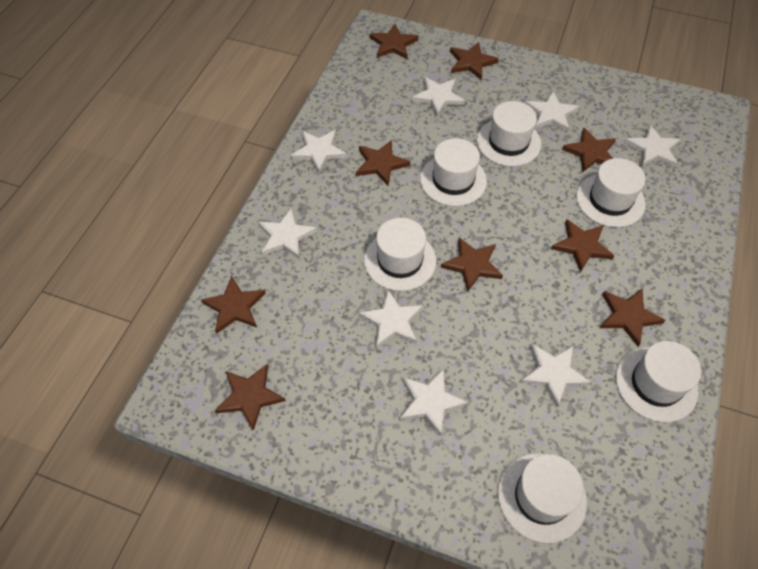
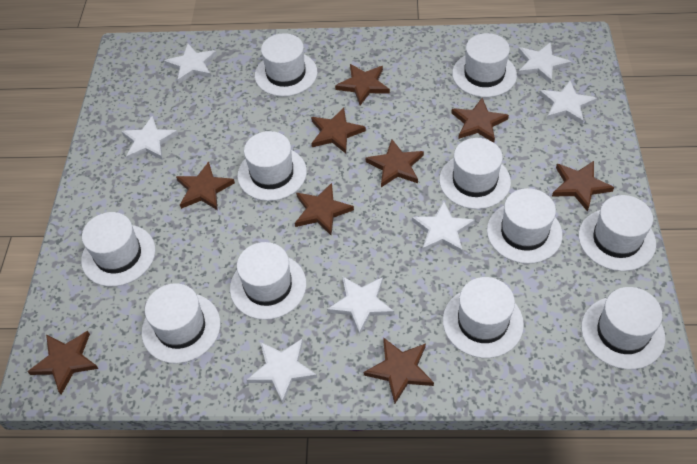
white hat: 6 -> 11
white star: 8 -> 7

